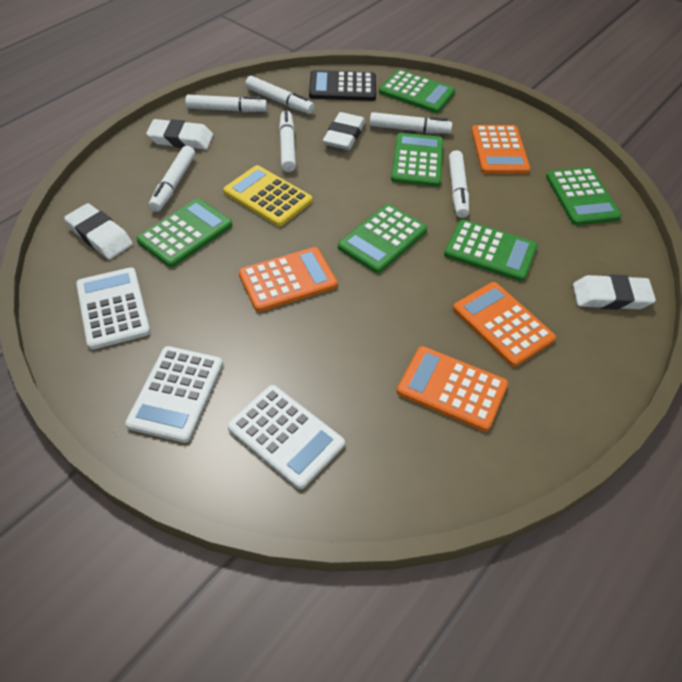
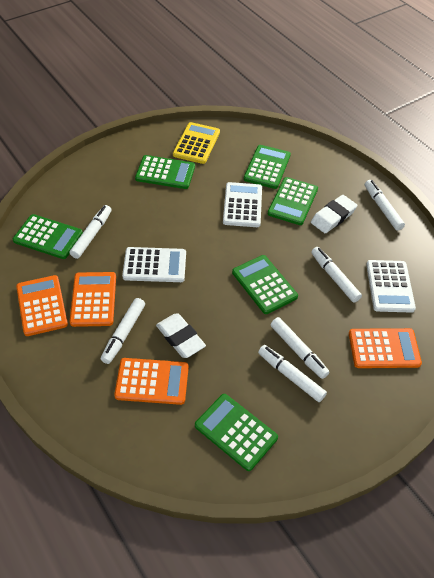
black calculator: 1 -> 0
white eraser: 4 -> 2

